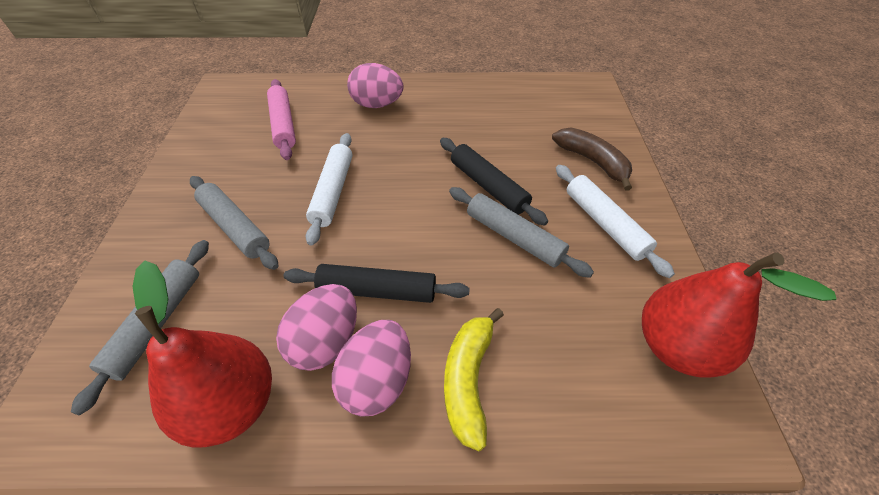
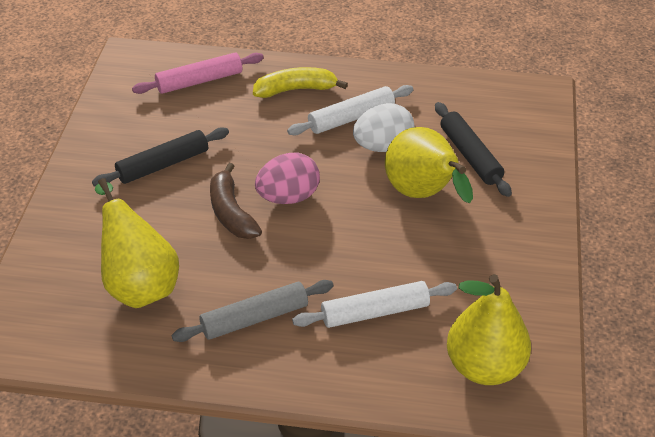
grey rolling pin: 3 -> 1
pink egg: 3 -> 1
red pear: 2 -> 0
white egg: 0 -> 1
yellow pear: 0 -> 3

